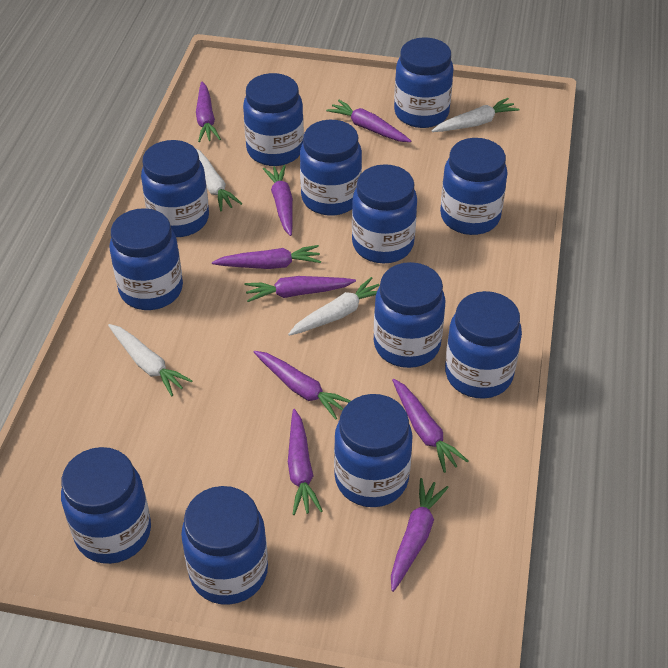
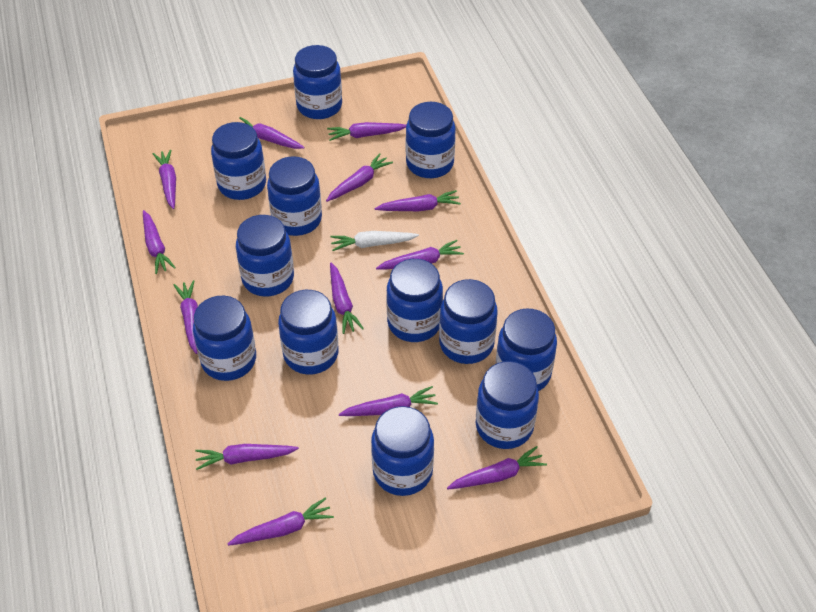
purple carrot: 9 -> 13
white carrot: 4 -> 1

